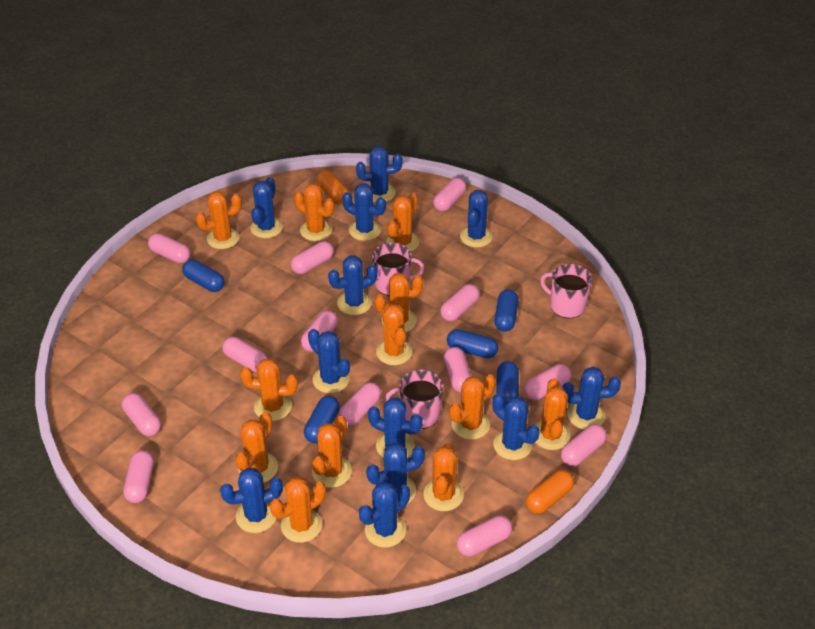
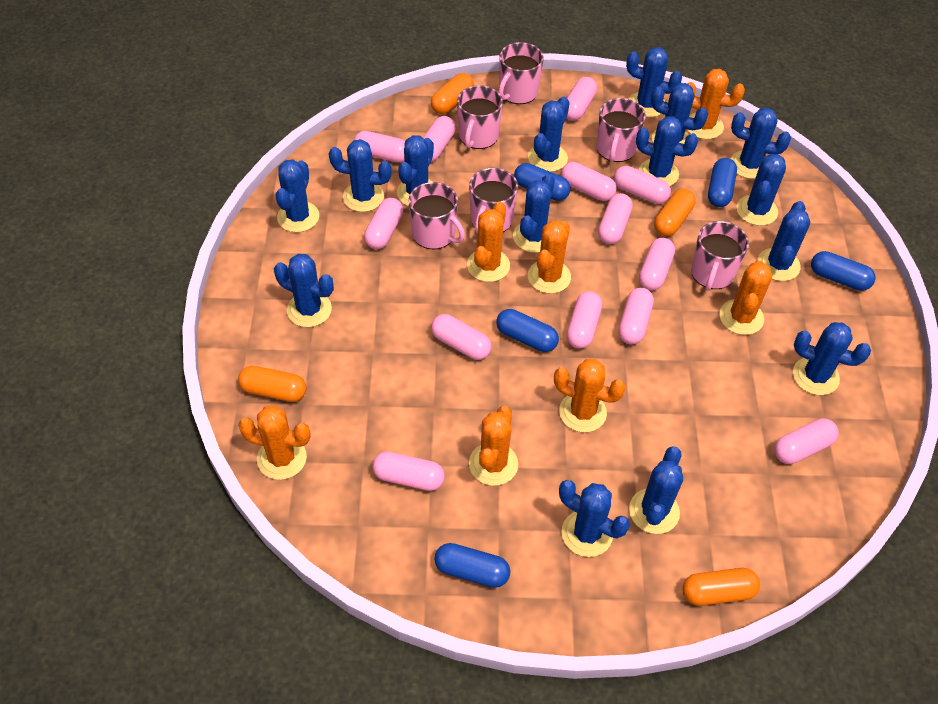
blue cactus: 12 -> 15
orange cactus: 12 -> 7
orange capsule: 2 -> 4
pink mug: 3 -> 6

